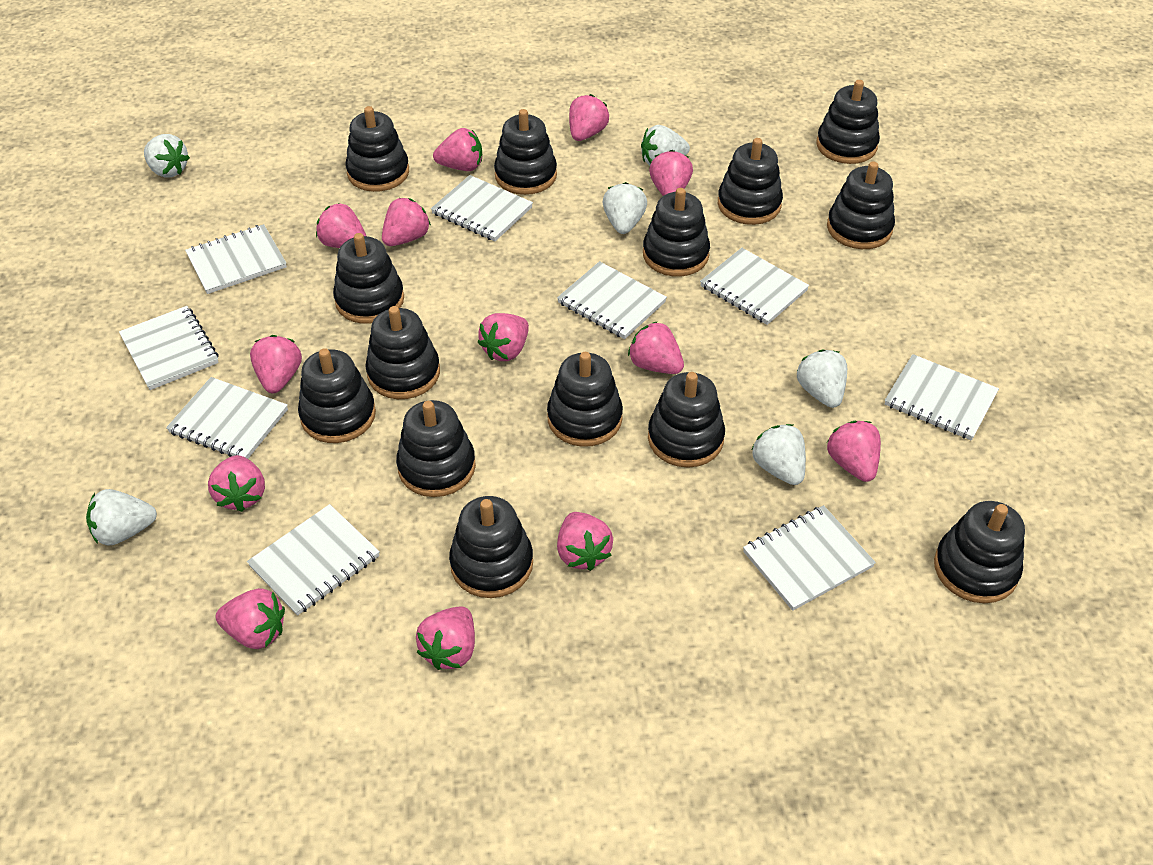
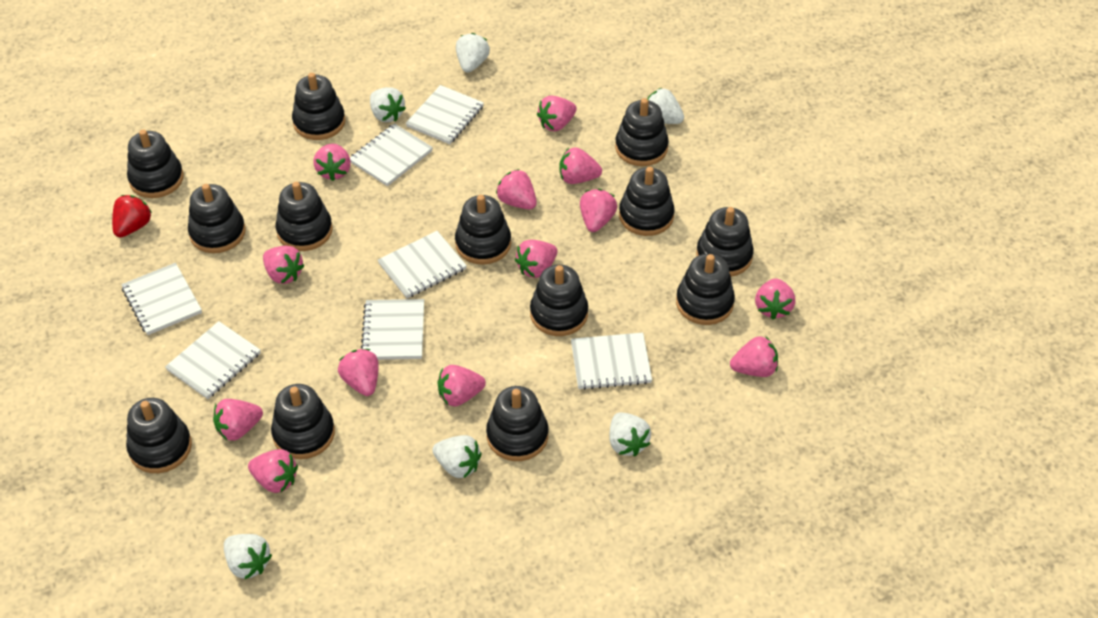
black stacking toy: 14 -> 13
red strawberry: 0 -> 1
white notebook: 9 -> 7

